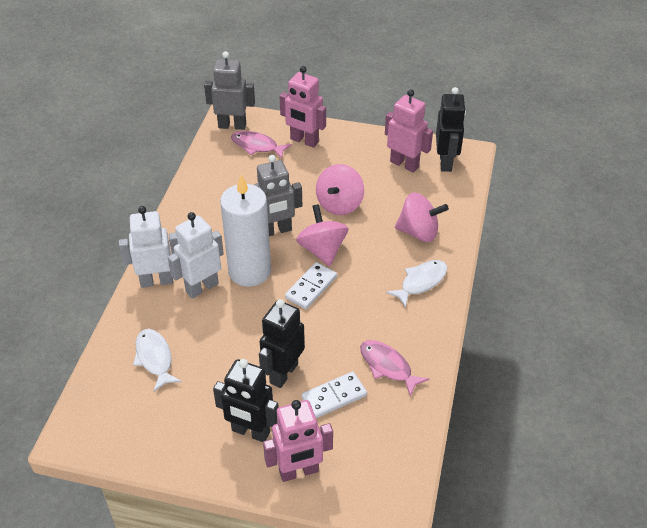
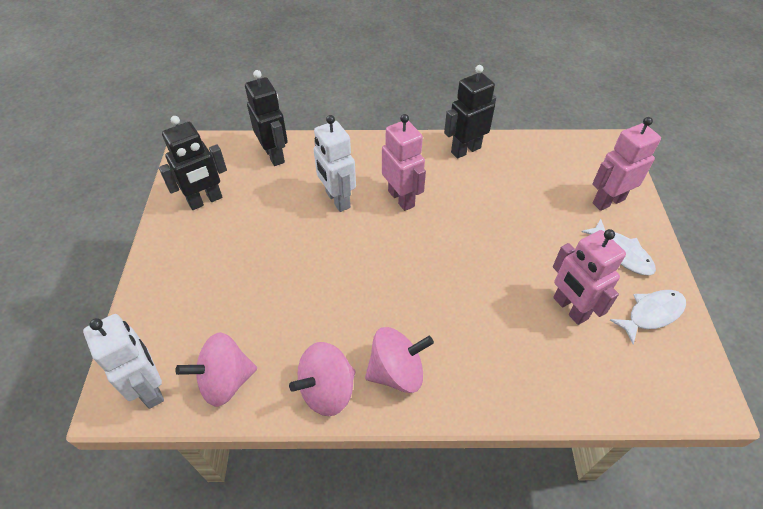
grey robot: 2 -> 0
pink fish: 2 -> 0
white candle: 1 -> 0
white domino: 2 -> 0

